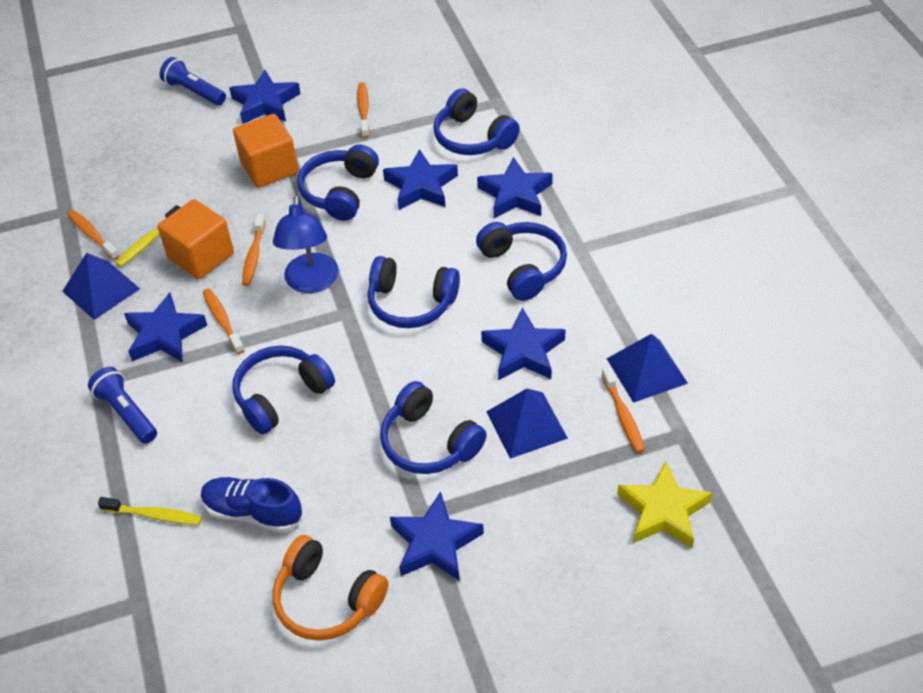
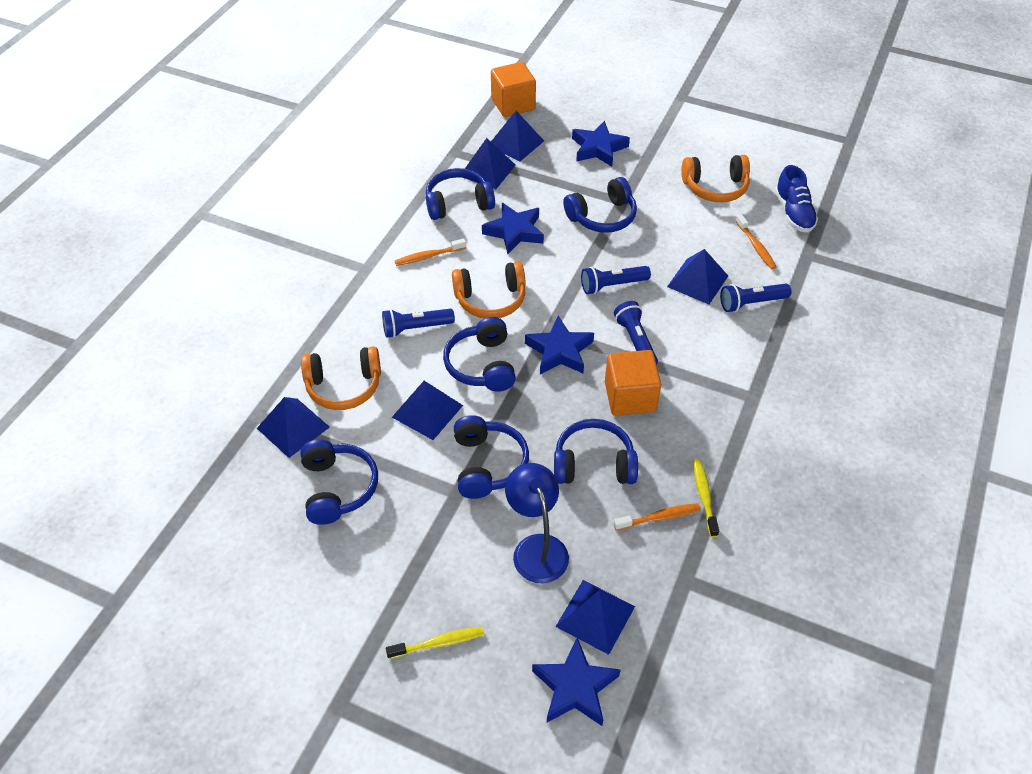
blue flashlight: 2 -> 4
blue pyramid: 3 -> 6
blue star: 6 -> 4
orange headphones: 1 -> 3
orange toothbrush: 5 -> 3
yellow star: 1 -> 0

